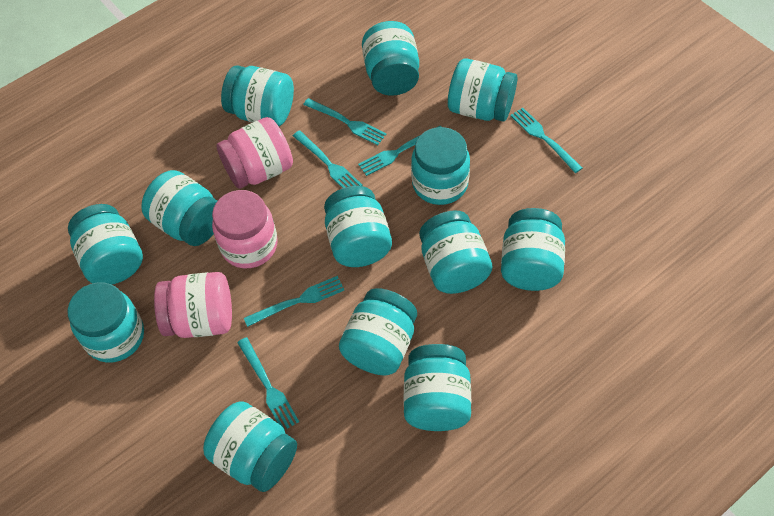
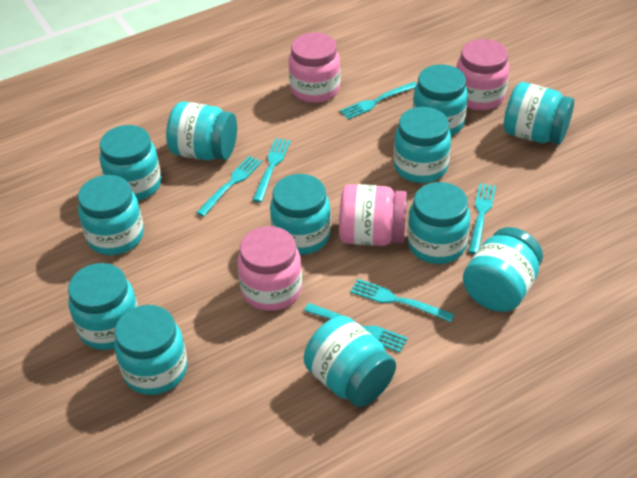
pink jar: 3 -> 4
turquoise jar: 13 -> 12

